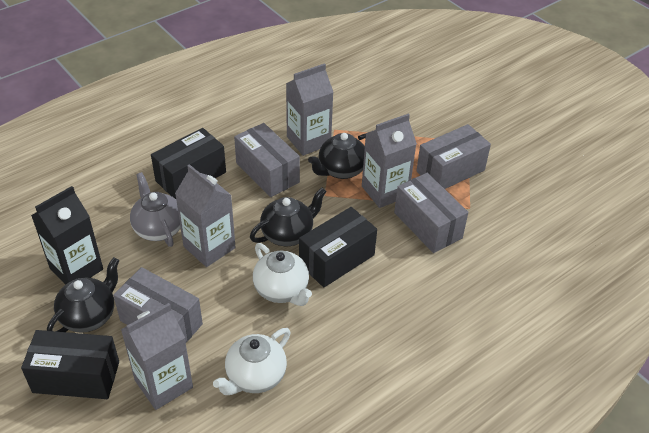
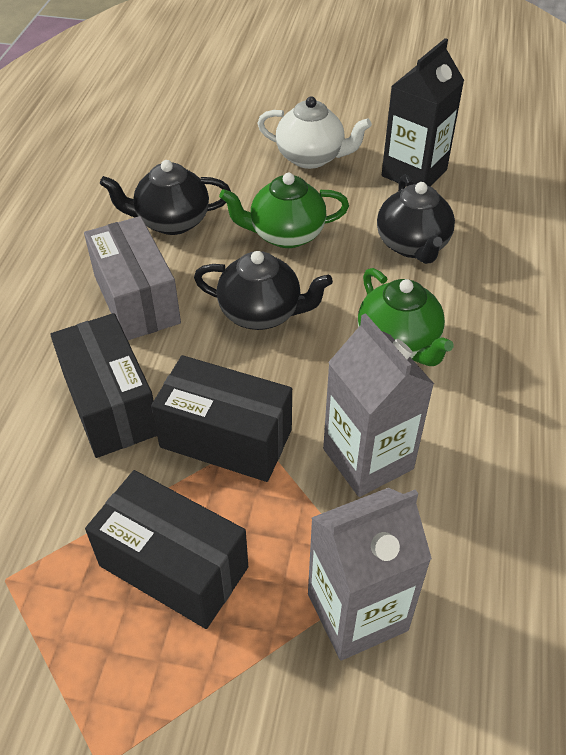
green teapot: 0 -> 2
grey box: 4 -> 1
grey carton: 4 -> 2
grey teapot: 1 -> 0
white teapot: 2 -> 1

